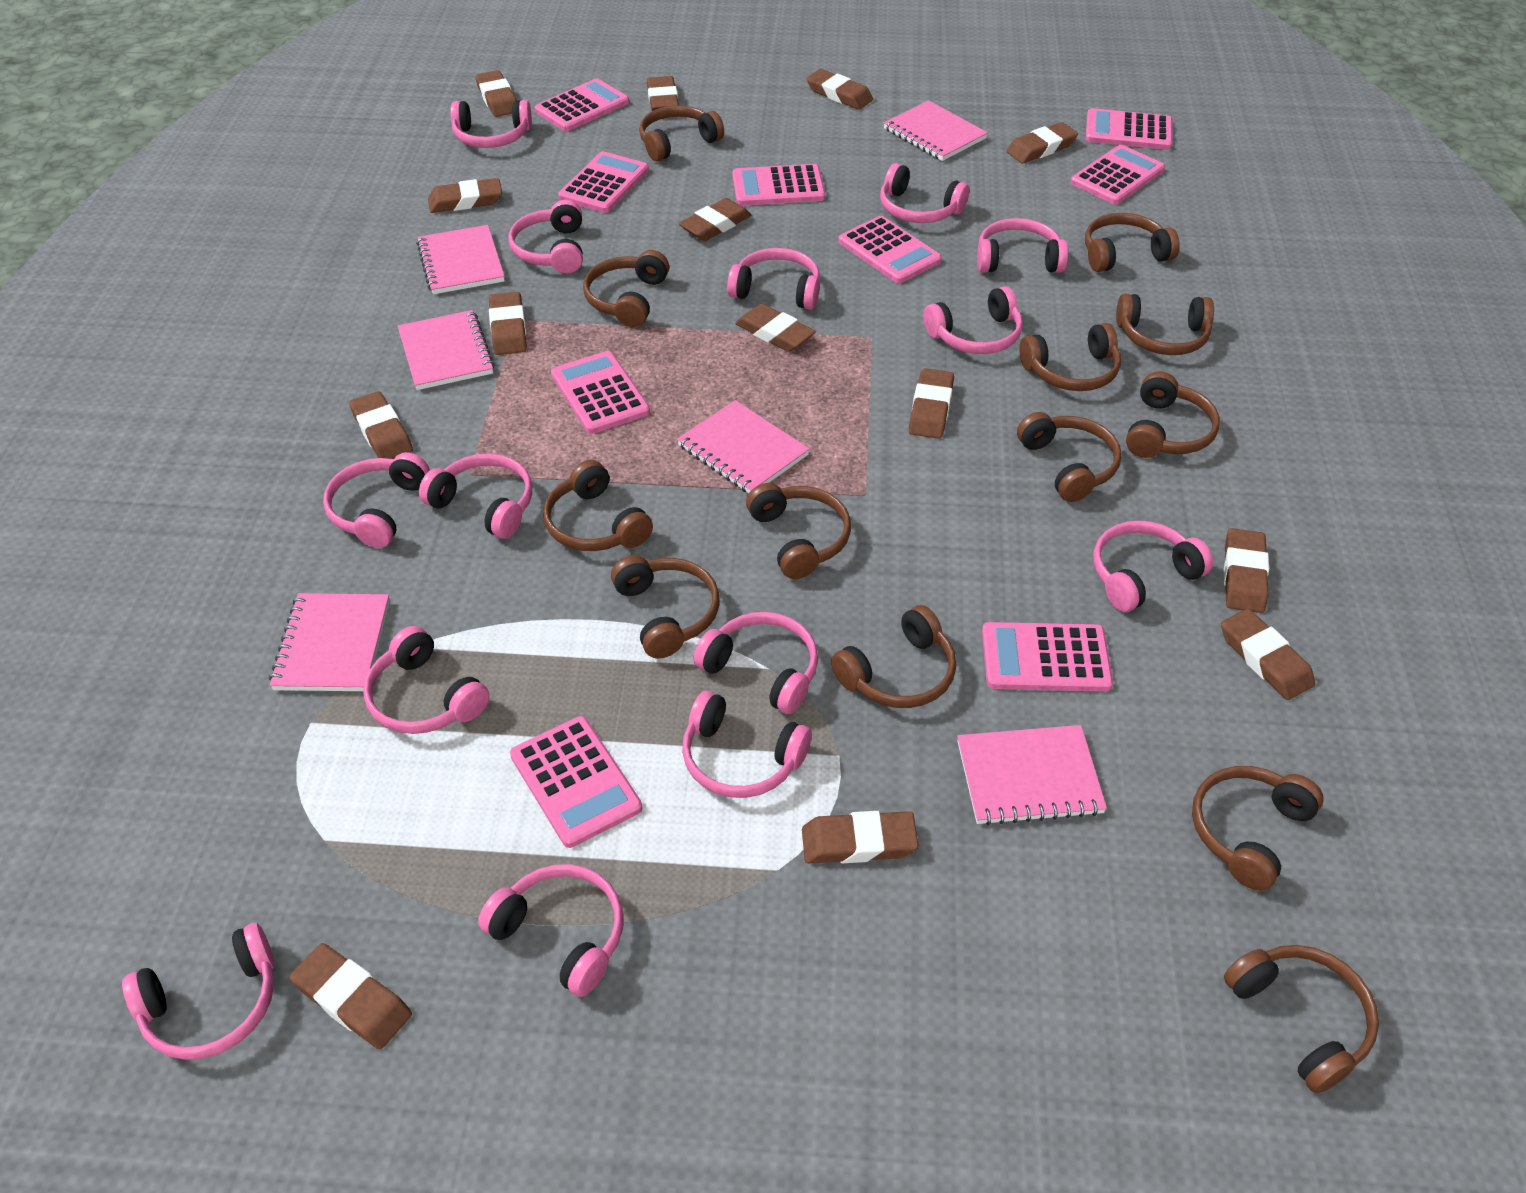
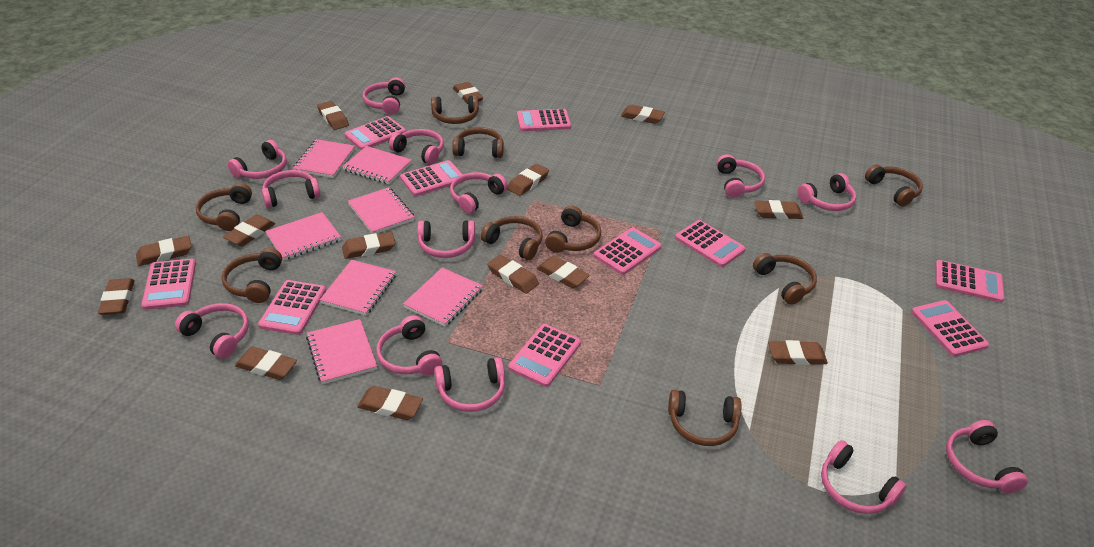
brown headphones: 13 -> 9
pink calculator: 9 -> 10
pink headphones: 14 -> 13
pink notebook: 6 -> 7

